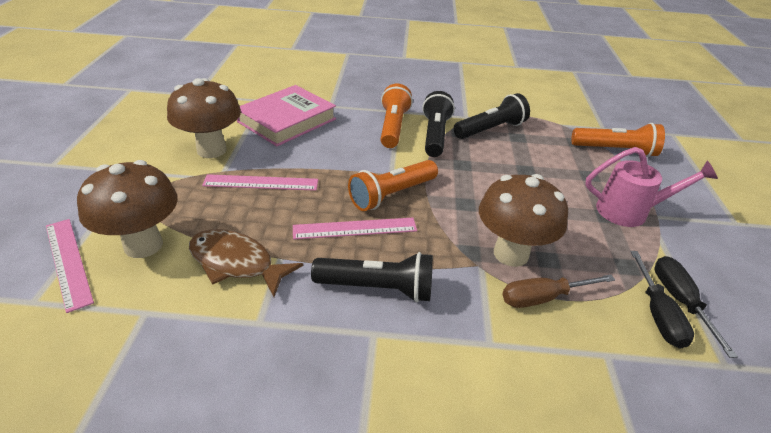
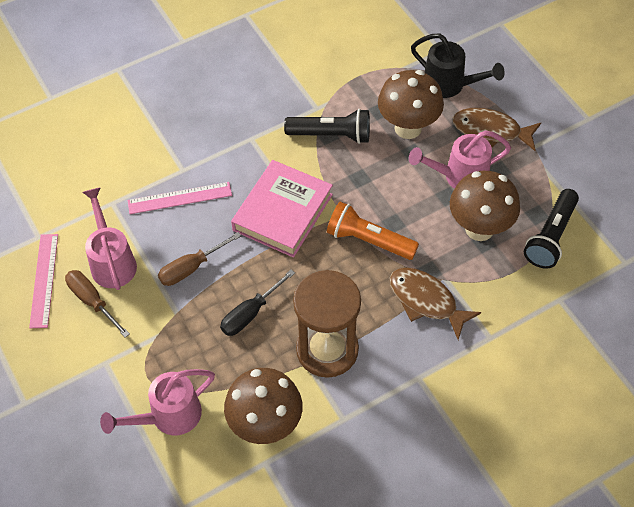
black flashlight: 3 -> 2
black screwdriver: 2 -> 1
black watering can: 0 -> 1
brown fish: 1 -> 2
brown hourglass: 0 -> 1
brown screwdriver: 1 -> 2
orange flashlight: 3 -> 1
pink ruler: 3 -> 2
pink watering can: 1 -> 3

